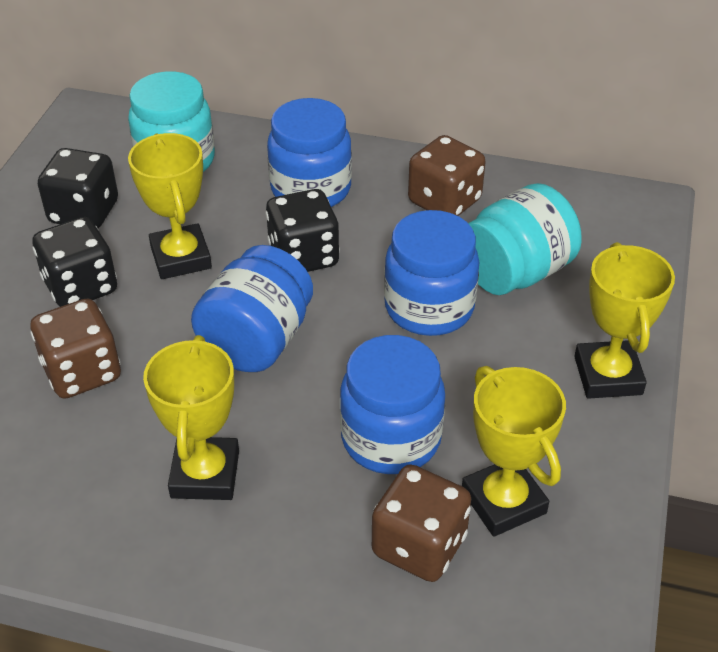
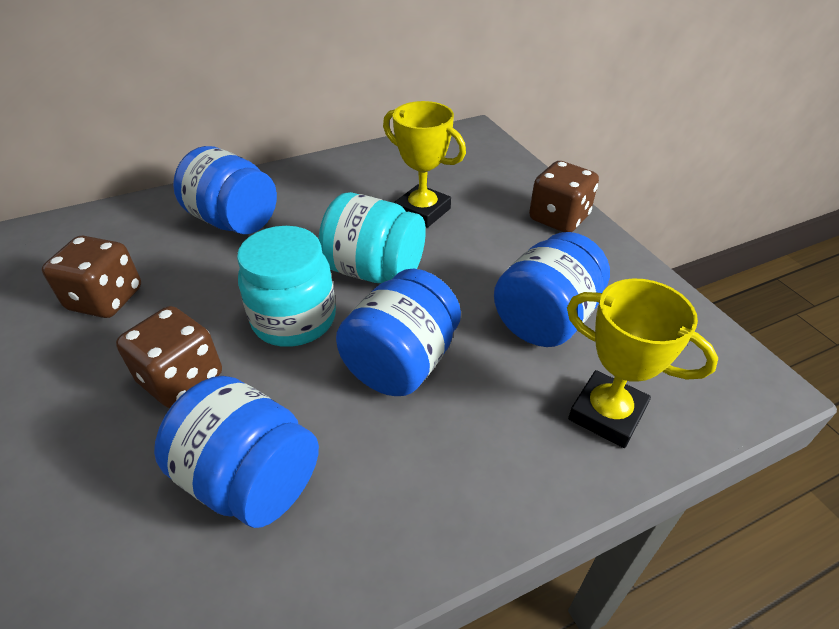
black dice: 3 -> 0
yellow trophy: 4 -> 2

